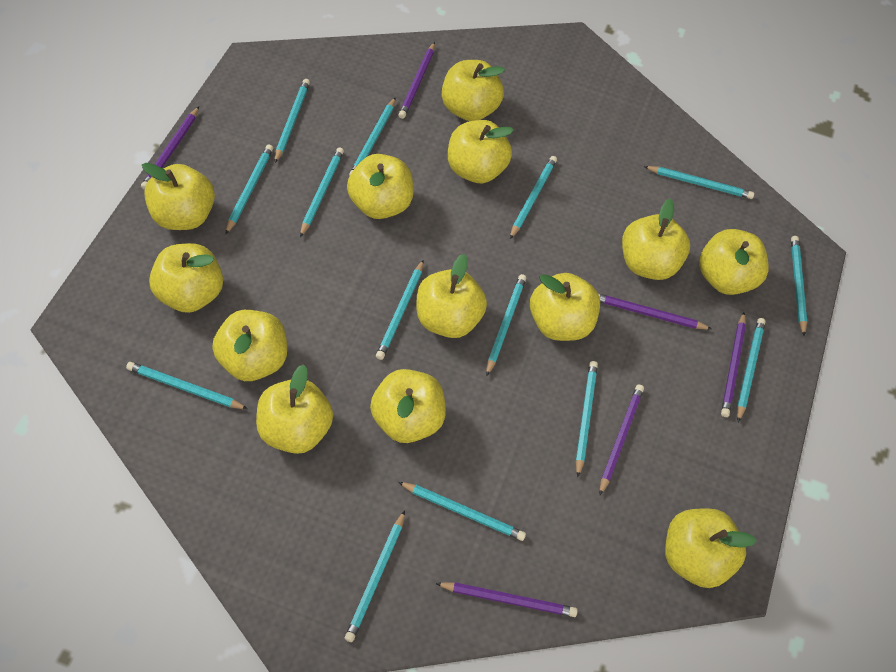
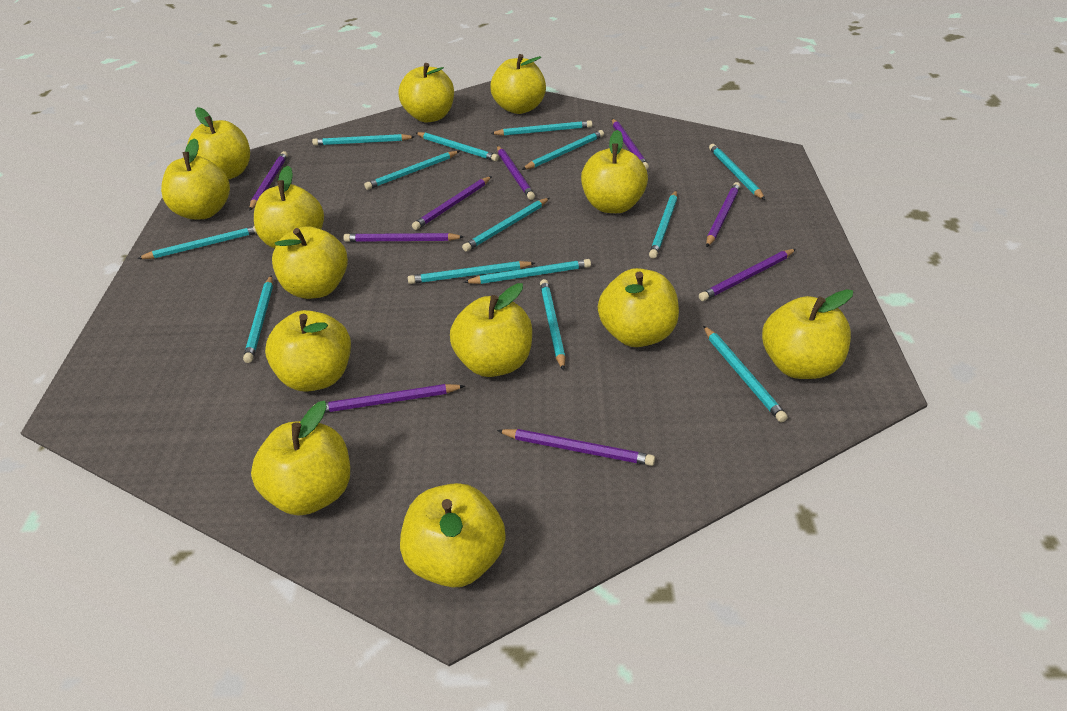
purple pencil: 6 -> 9

